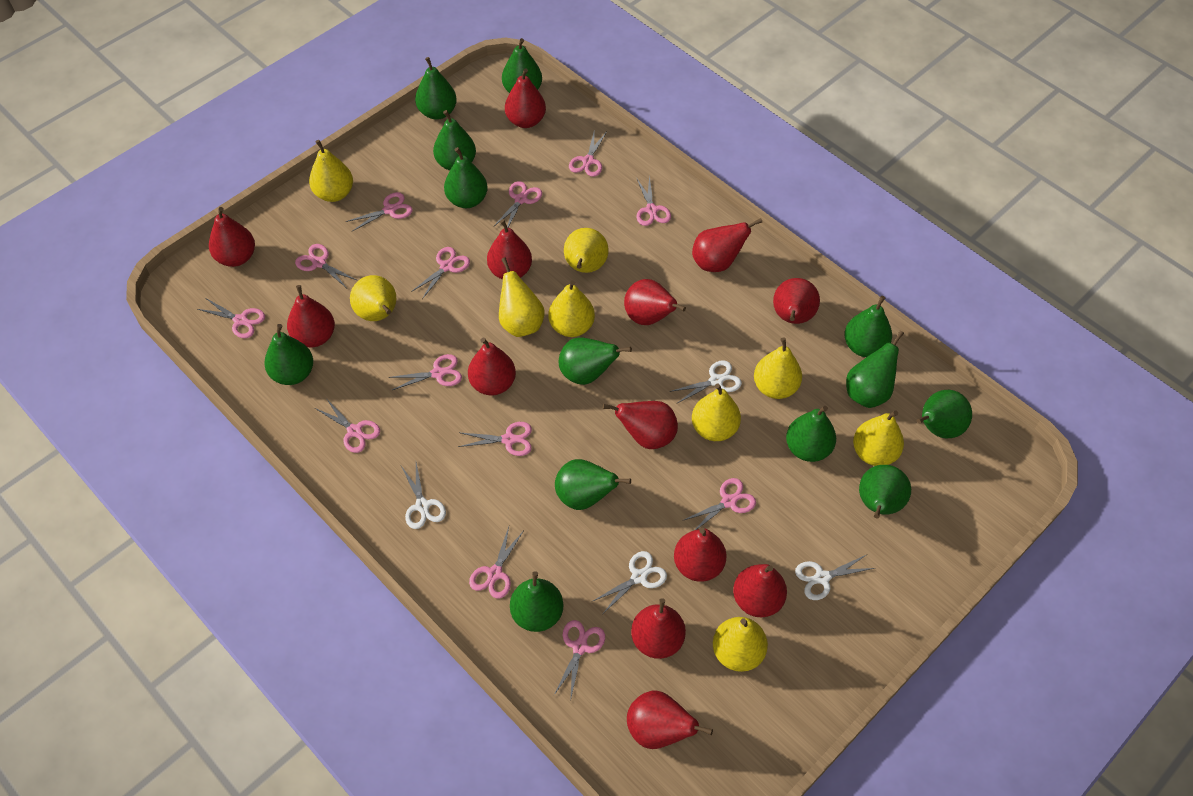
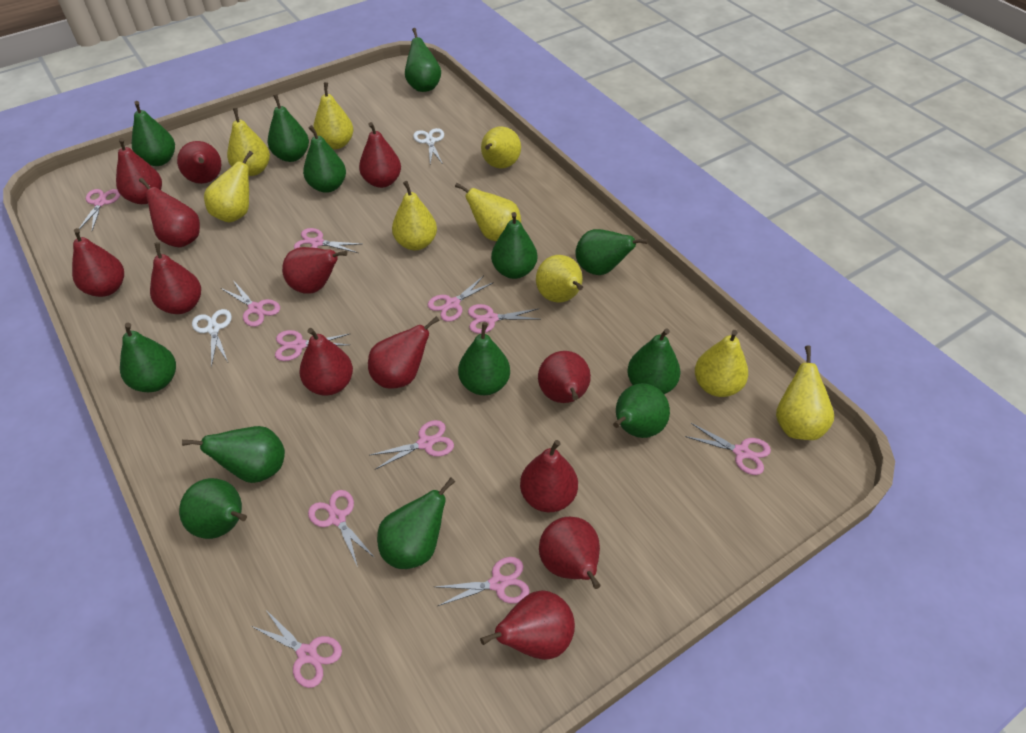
pink scissors: 13 -> 11
white scissors: 4 -> 2

